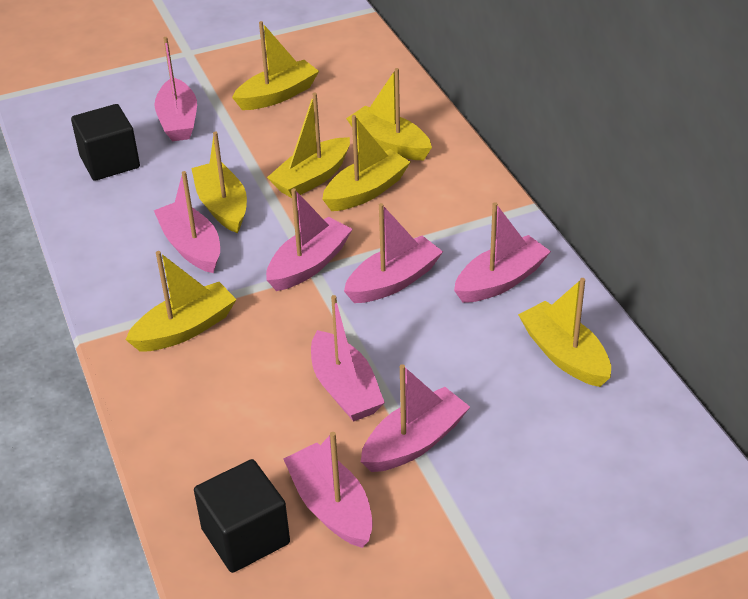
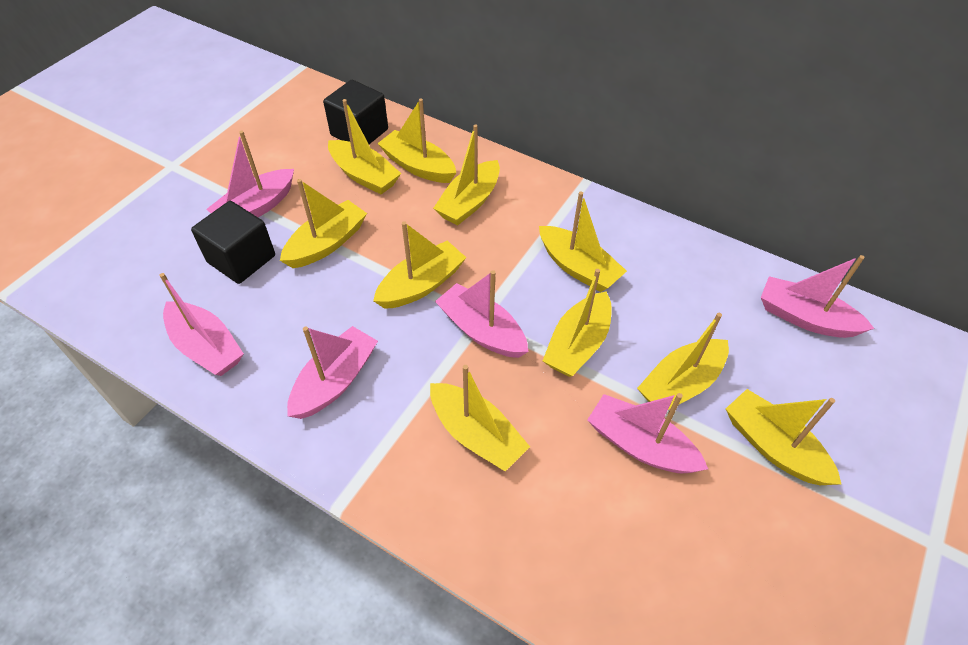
pink boat: 8 -> 6
yellow boat: 7 -> 10

